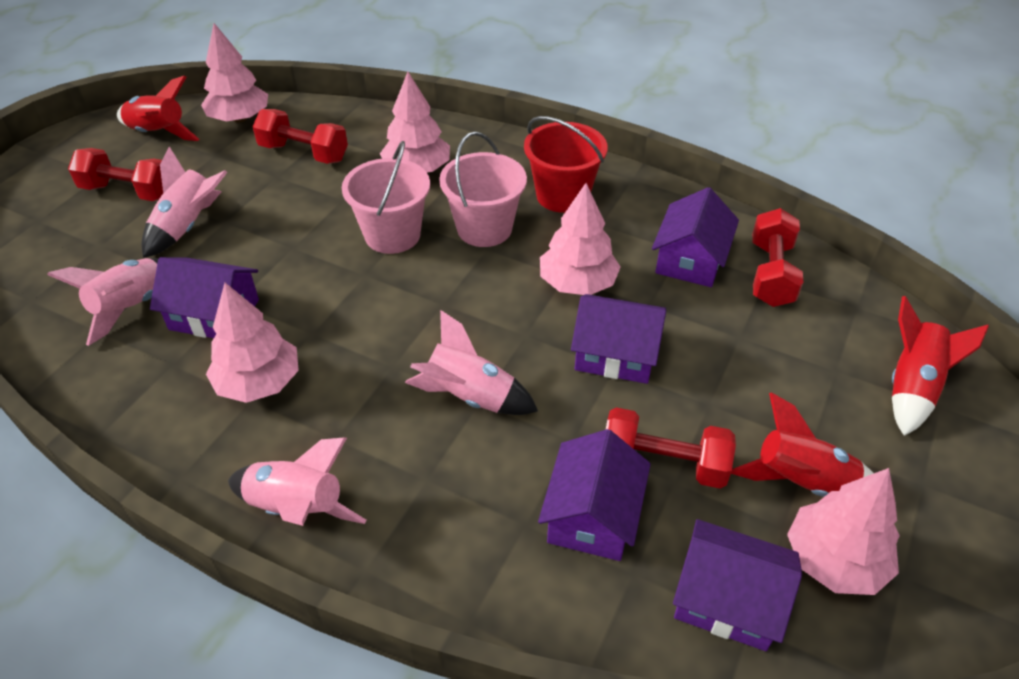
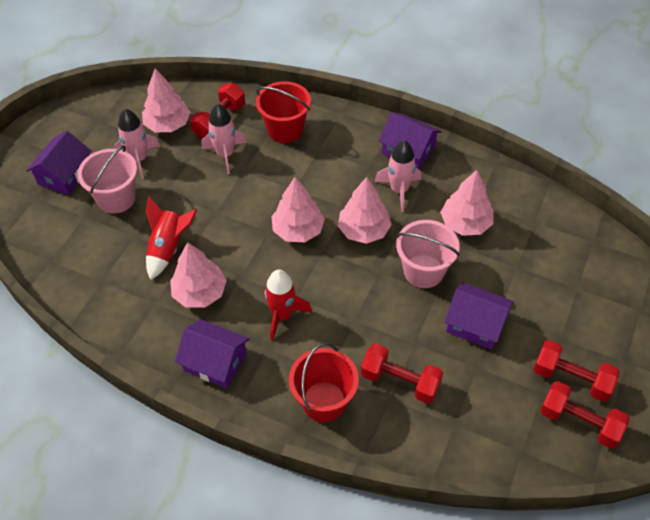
pink rocket: 4 -> 3
purple house: 5 -> 4
red bucket: 1 -> 2
red rocket: 3 -> 2

